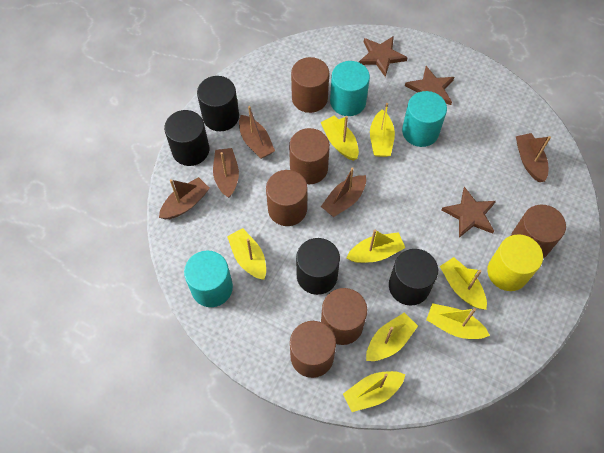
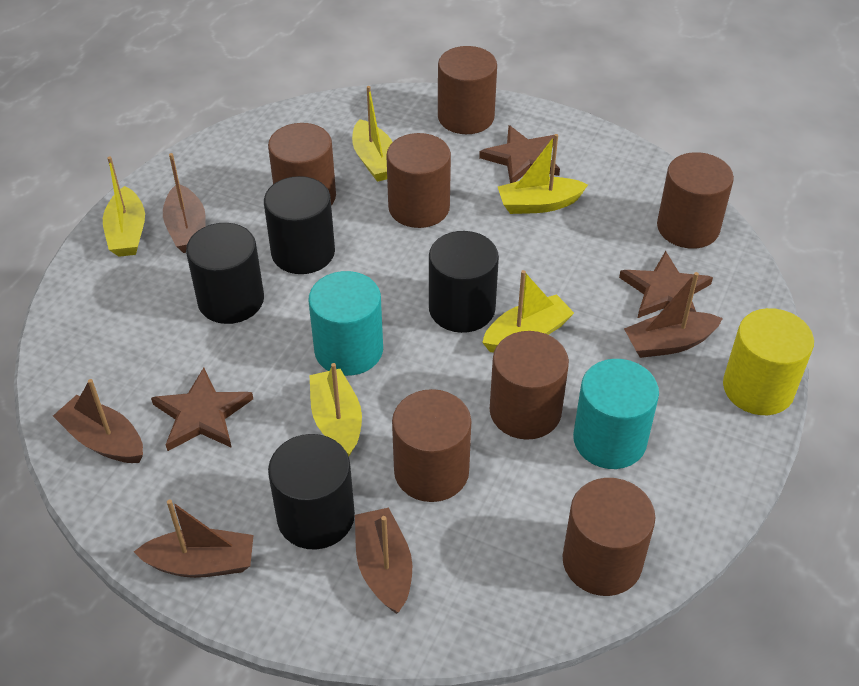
brown cylinder: 6 -> 7
turquoise cylinder: 3 -> 2
yellow boat: 8 -> 5

